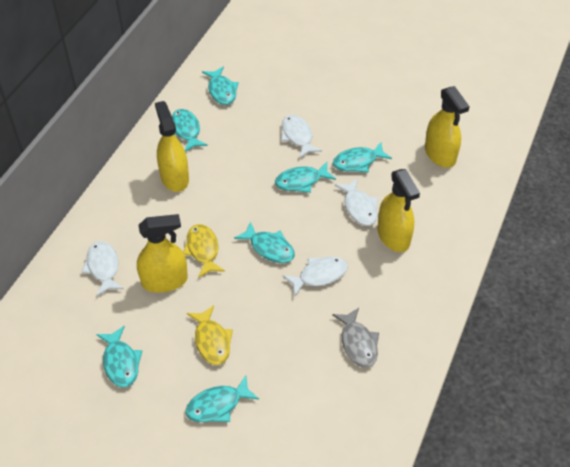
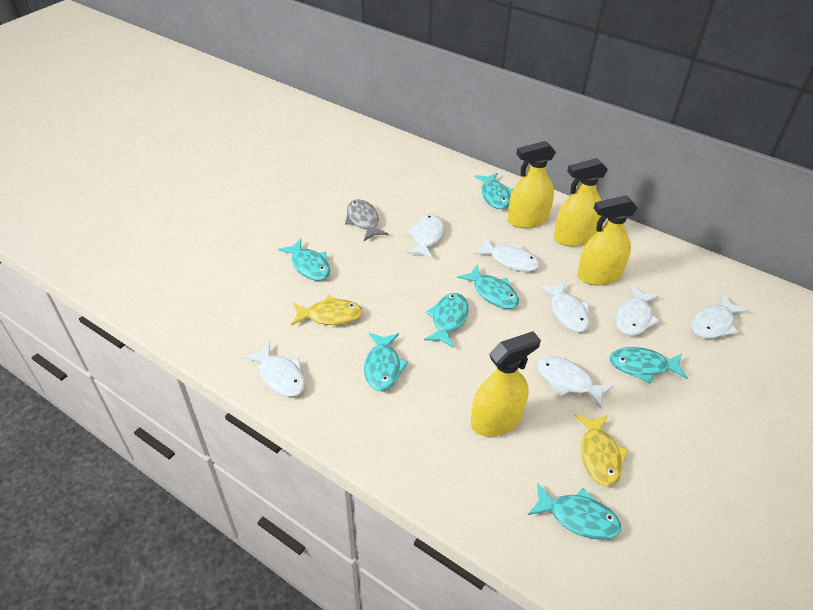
white fish: 4 -> 7

